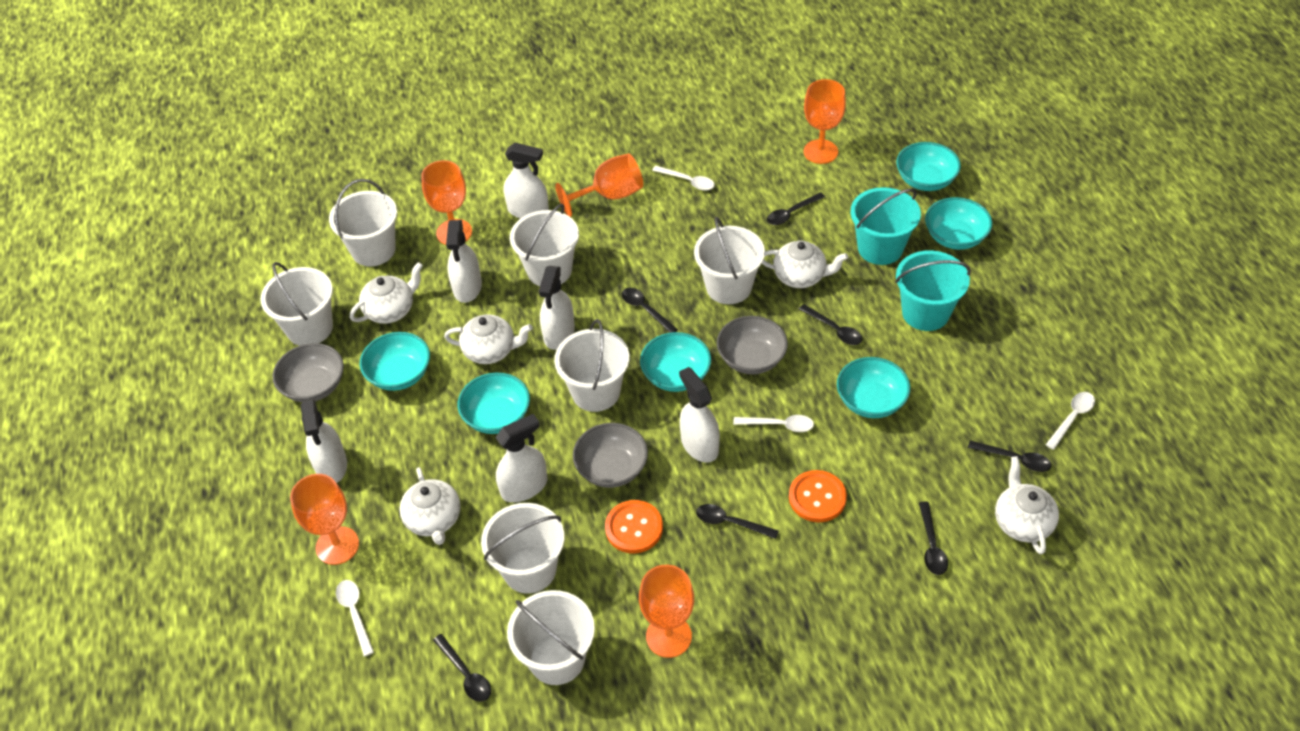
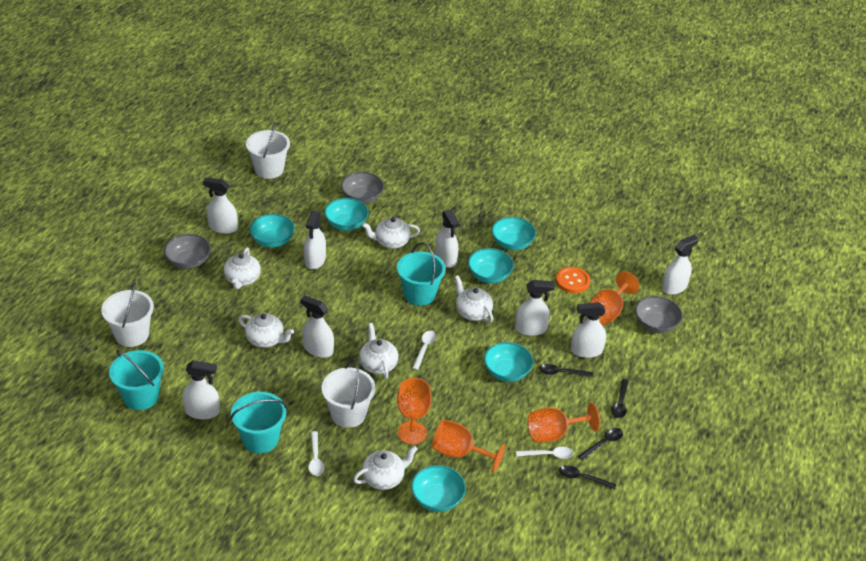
black spoon: 7 -> 4
orange button: 2 -> 1
orange goblet: 5 -> 4
turquoise bucket: 2 -> 3
white bucket: 7 -> 3
white spoon: 4 -> 3
white spray bottle: 6 -> 8
white teapot: 5 -> 6

